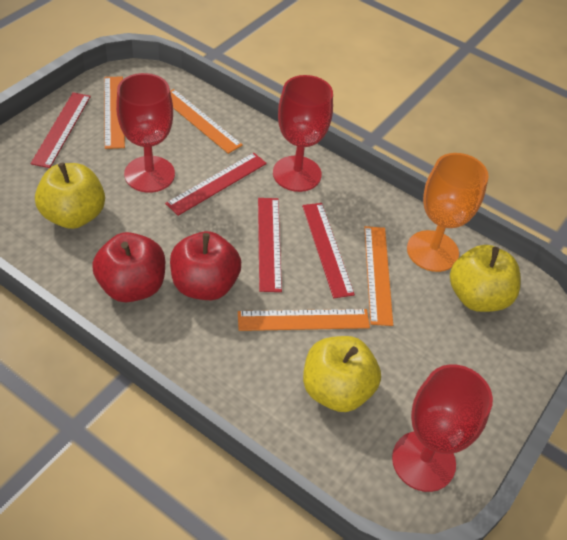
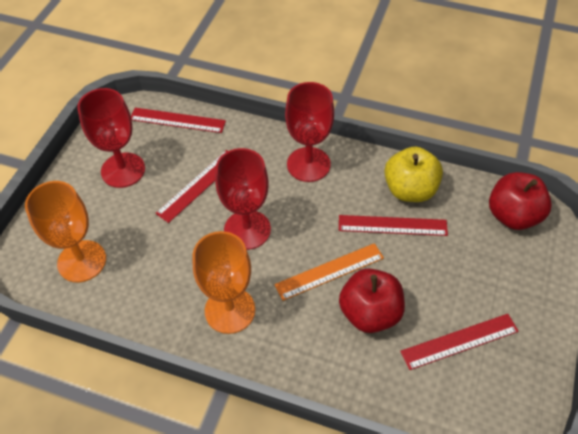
orange goblet: 1 -> 2
orange ruler: 4 -> 1
yellow apple: 3 -> 1

